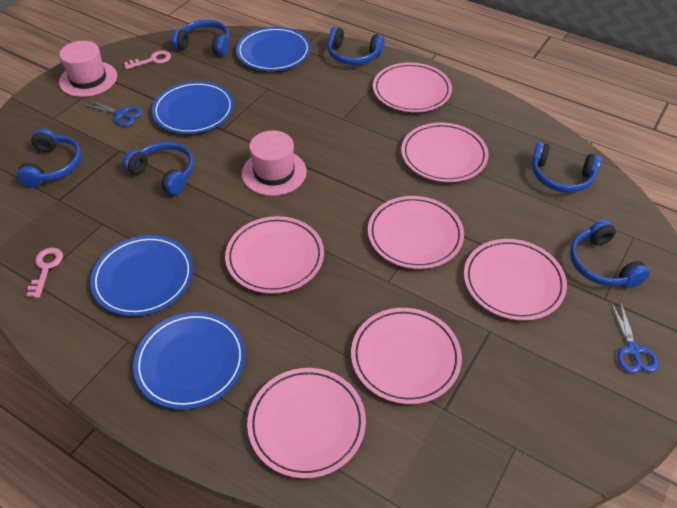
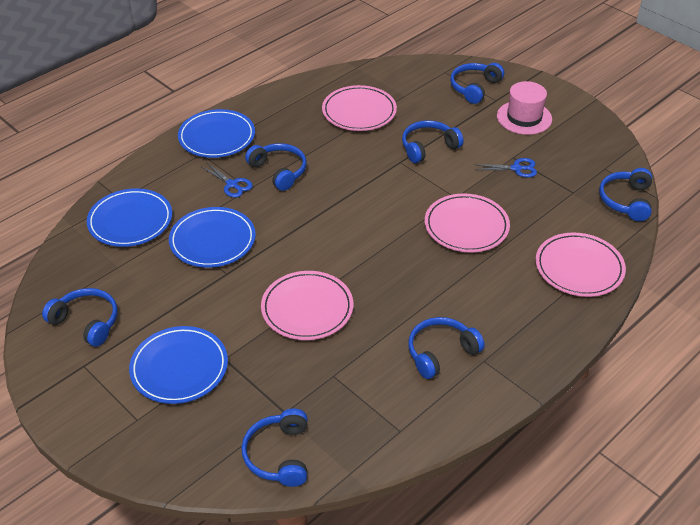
blue headphones: 6 -> 7
pink hat: 2 -> 1
pink key: 2 -> 0
pink plate: 7 -> 4

